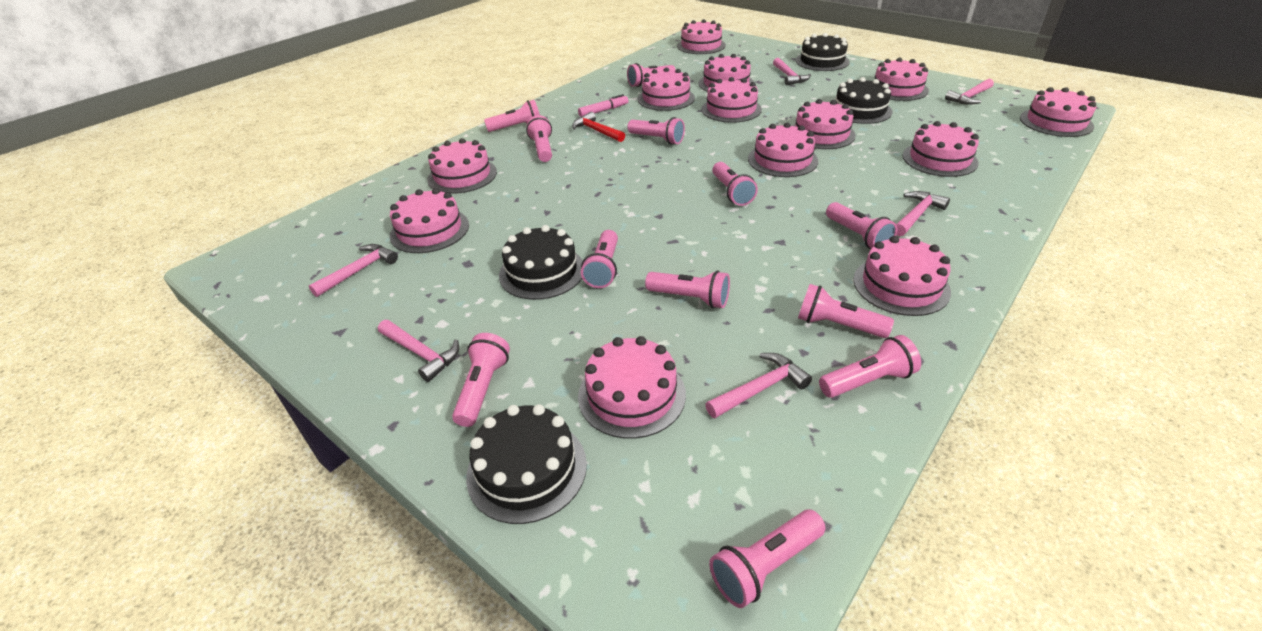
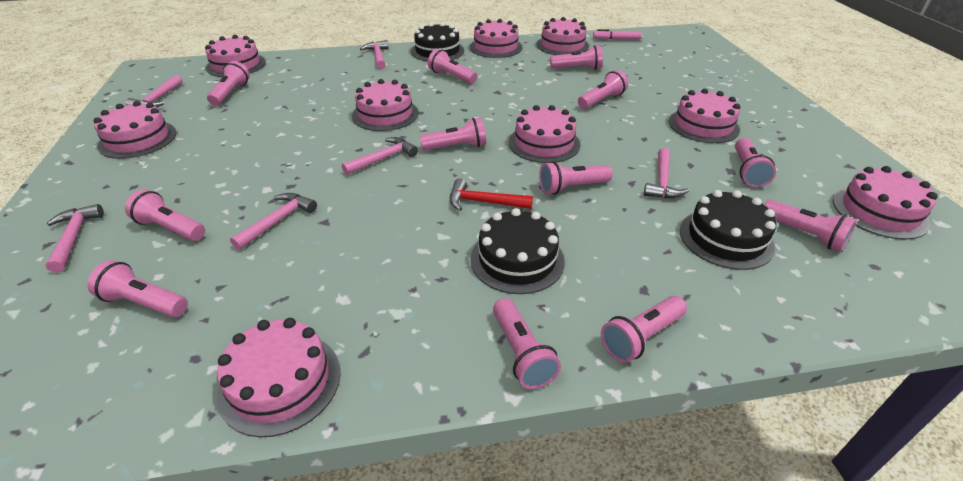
black cake: 4 -> 3
pink cake: 13 -> 9

